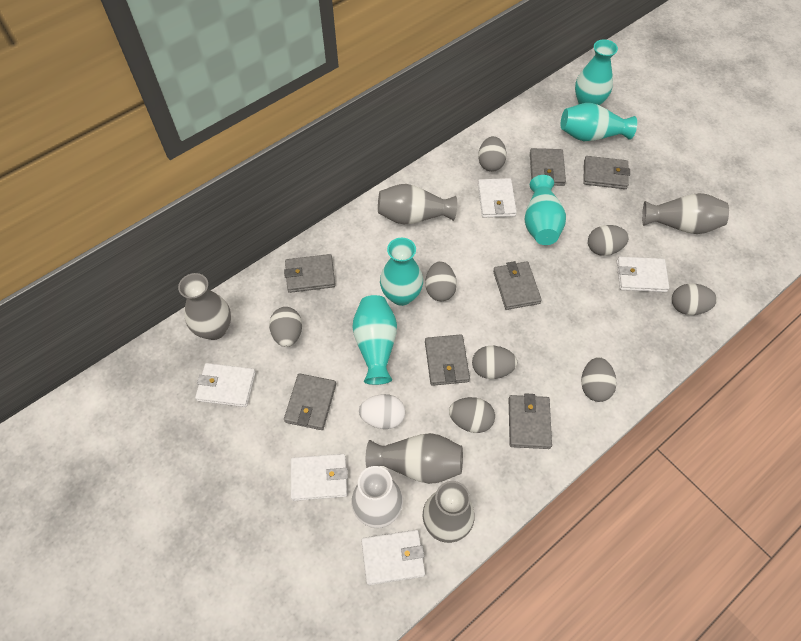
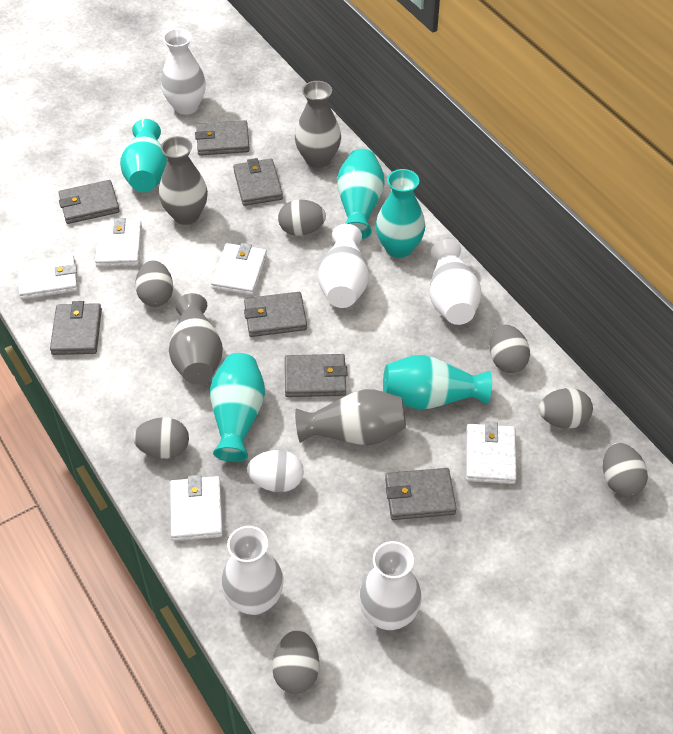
grey egg: 8 -> 7
grey vase: 5 -> 4
white vase: 1 -> 5

